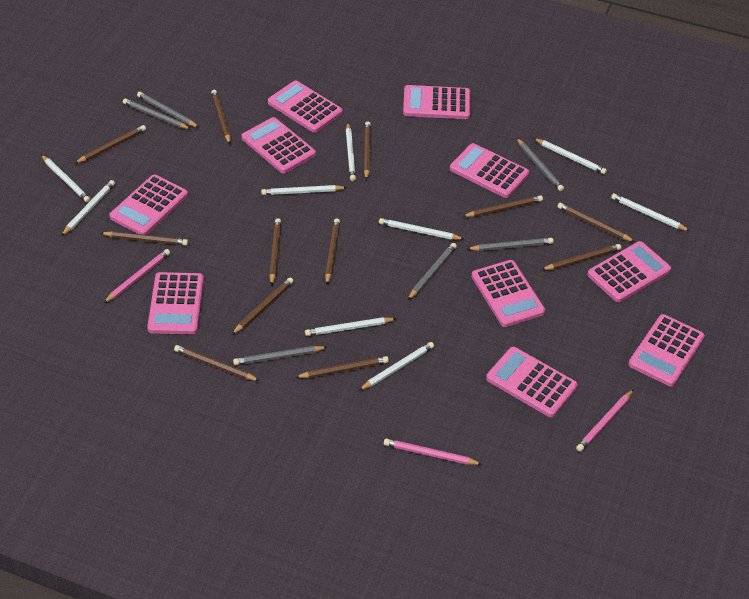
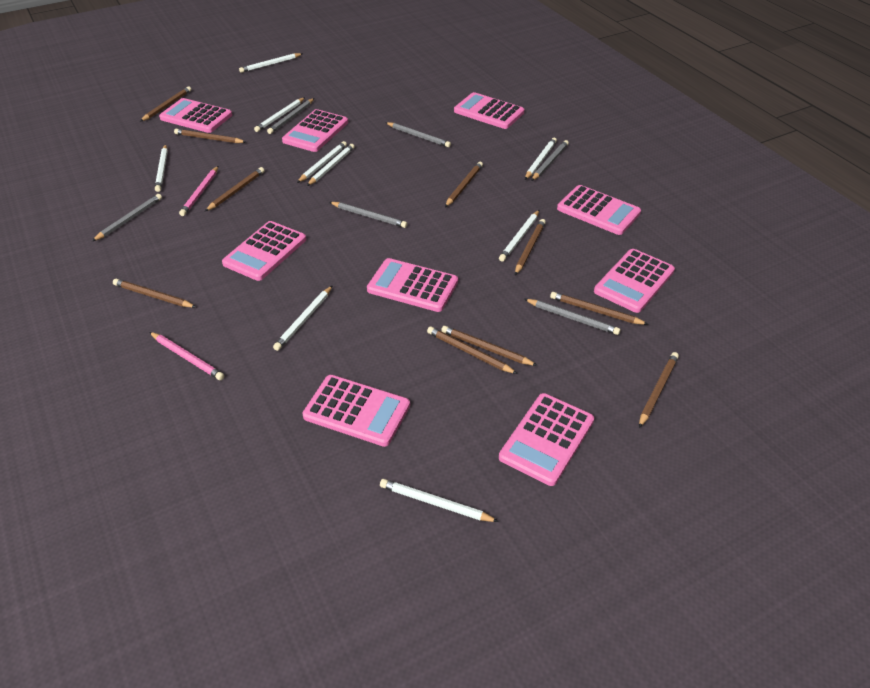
brown pencil: 12 -> 10
pink calculator: 10 -> 9
pink pencil: 3 -> 2

